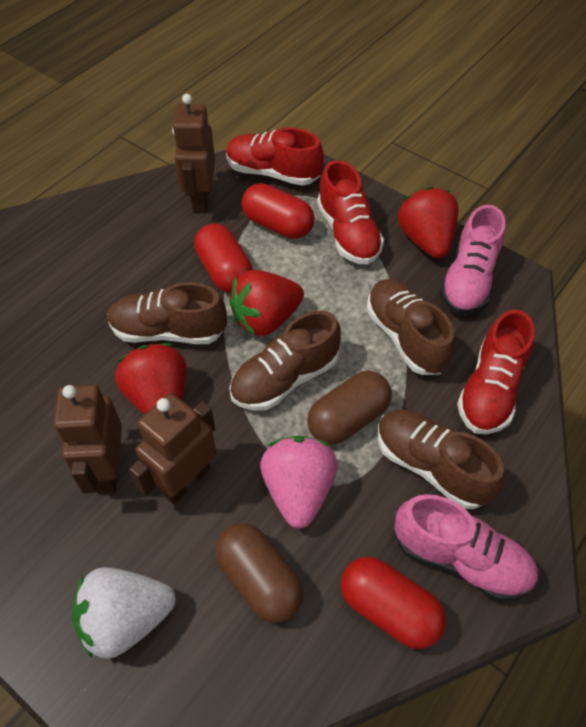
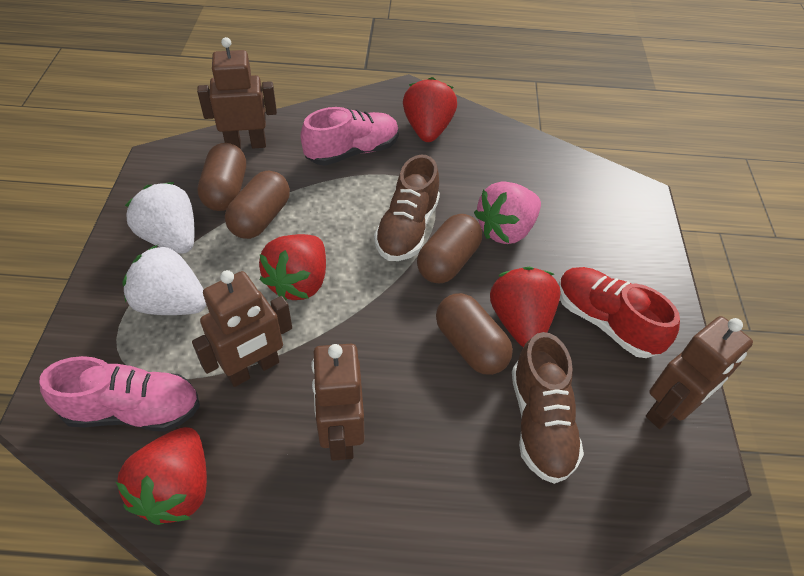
brown capsule: 2 -> 4
brown robot: 3 -> 4
brown shoe: 4 -> 2
red capsule: 3 -> 0
red shoe: 3 -> 1
red strawberry: 3 -> 4
white strawberry: 1 -> 2

